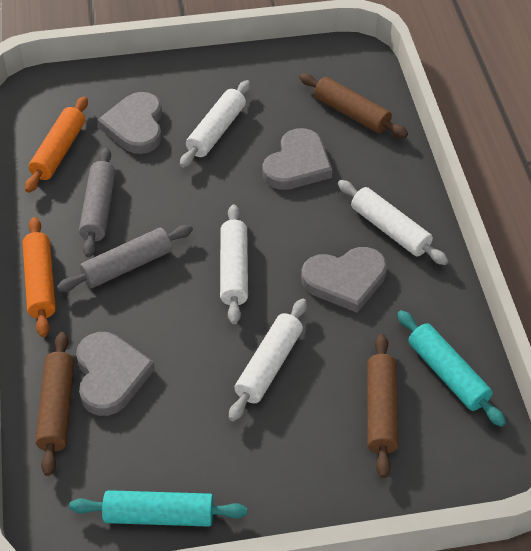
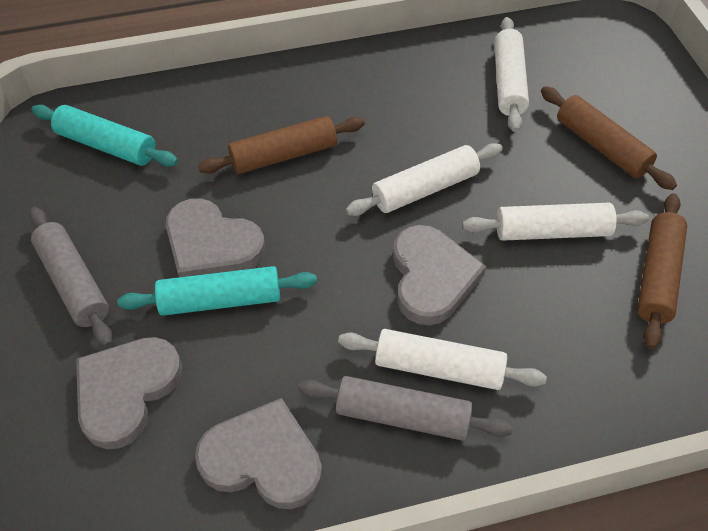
orange rolling pin: 2 -> 0

